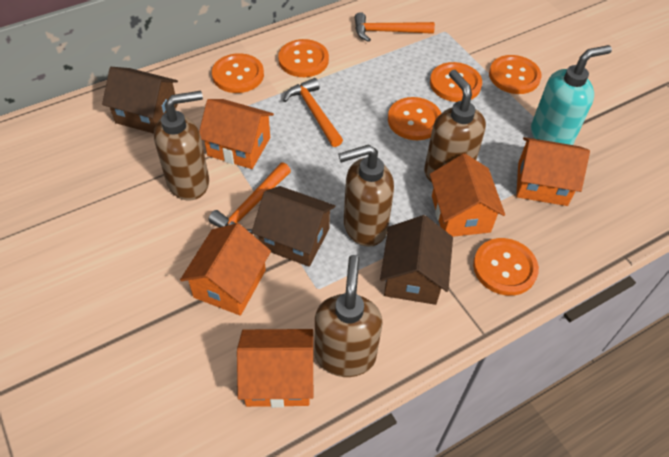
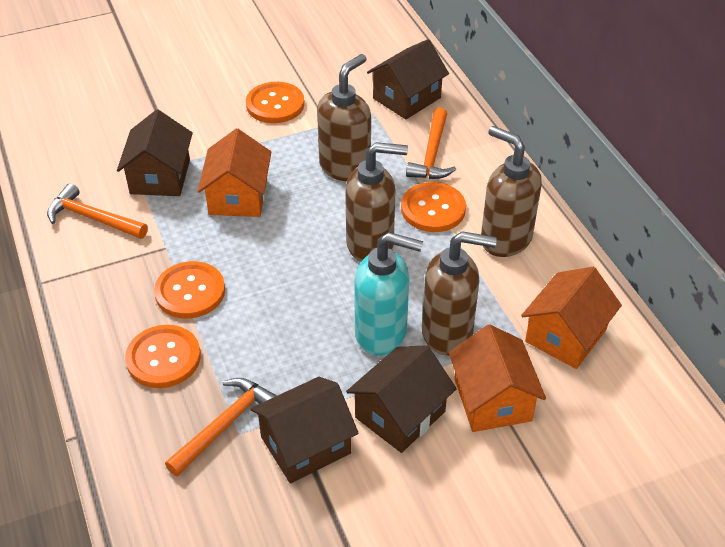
brown house: 3 -> 4
orange button: 6 -> 4
orange house: 5 -> 3

